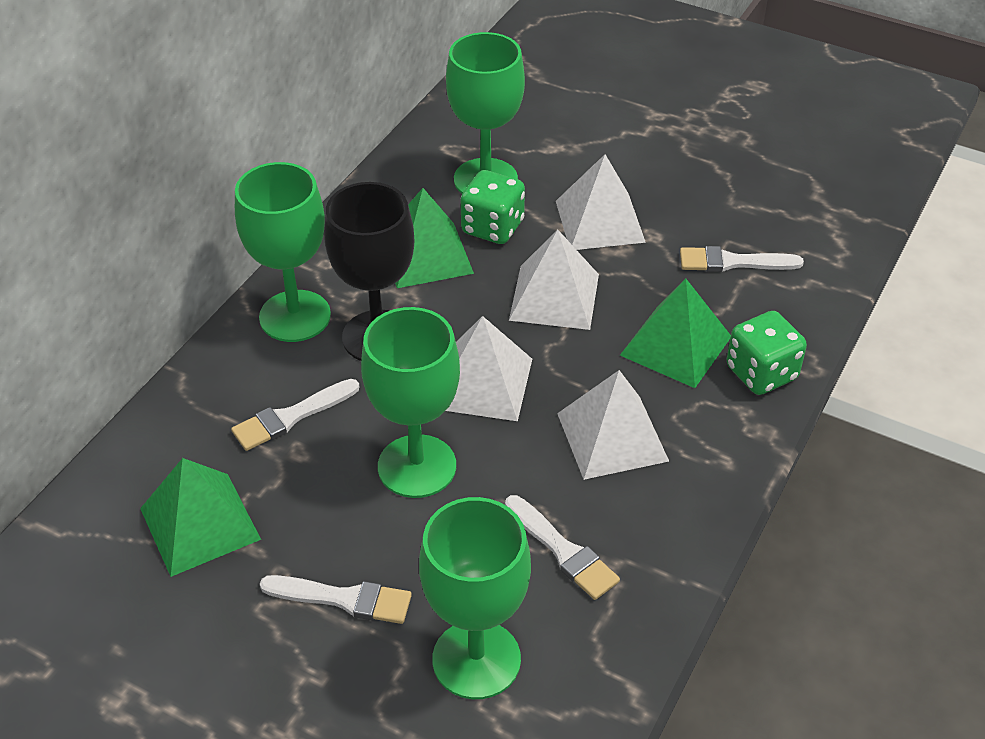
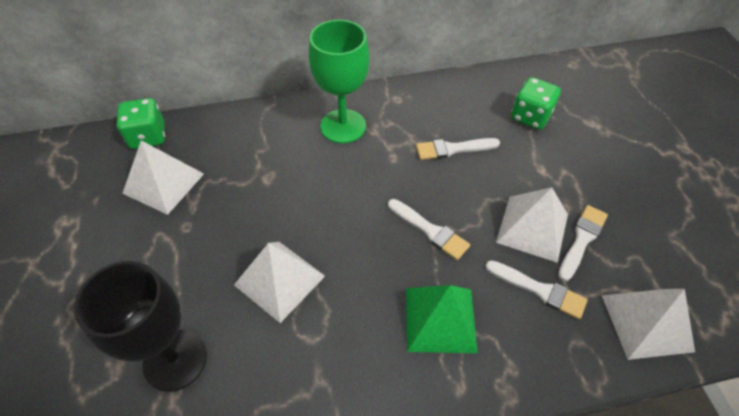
green goblet: 4 -> 1
green pyramid: 3 -> 1

